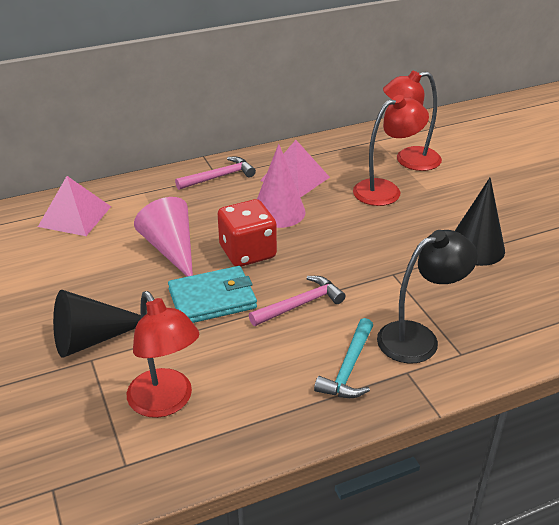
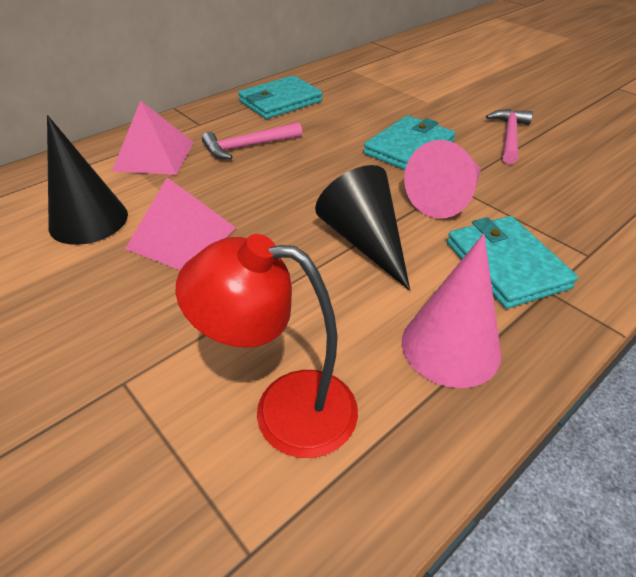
black lamp: 1 -> 0
red dice: 1 -> 0
red lamp: 3 -> 1
turquoise hammer: 1 -> 0
turquoise wallet: 1 -> 3

